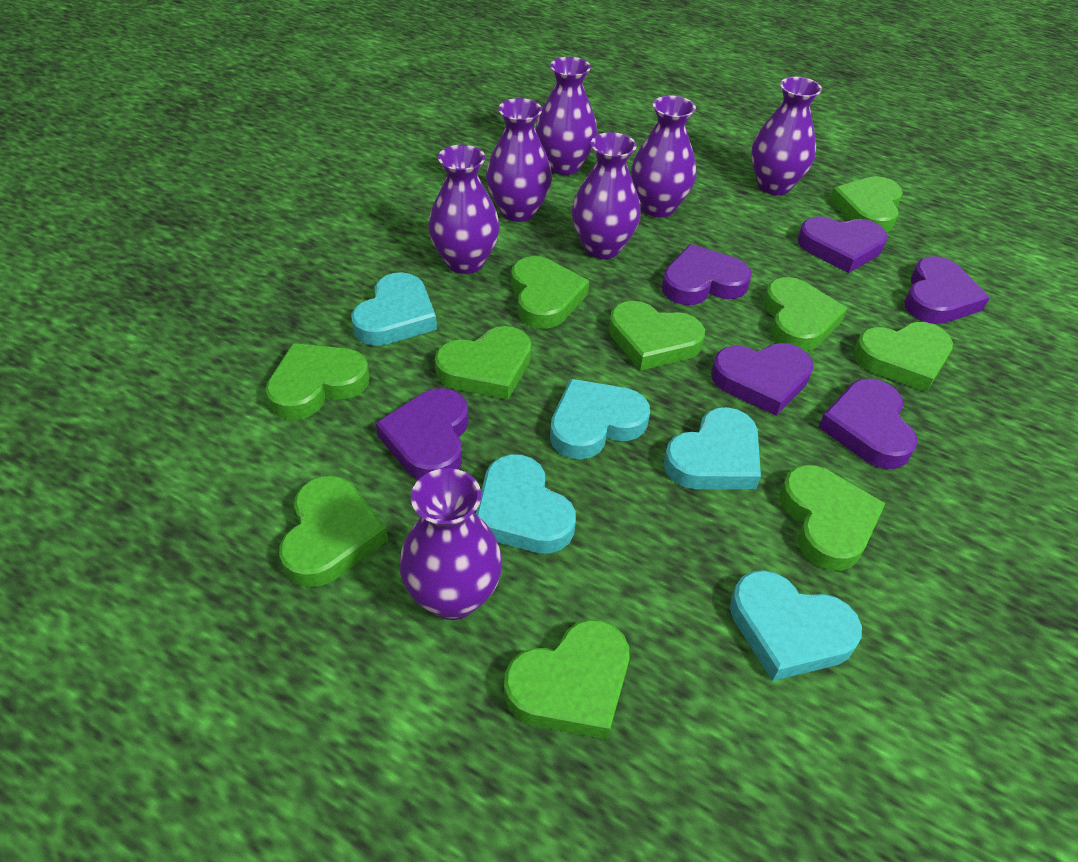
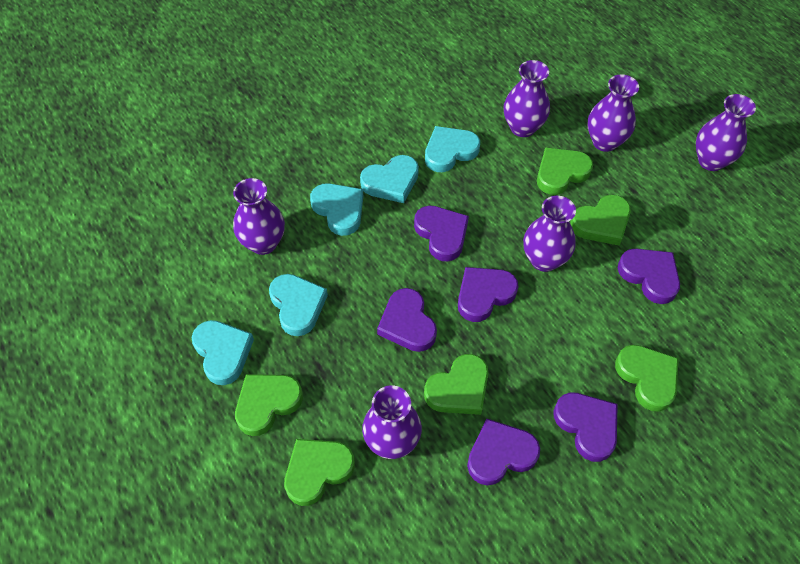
green heart: 10 -> 6
purple vase: 7 -> 6

